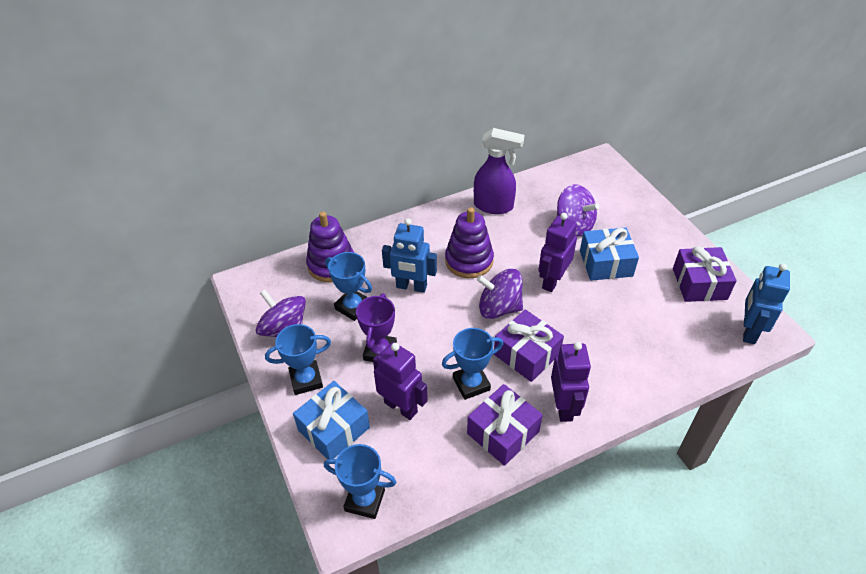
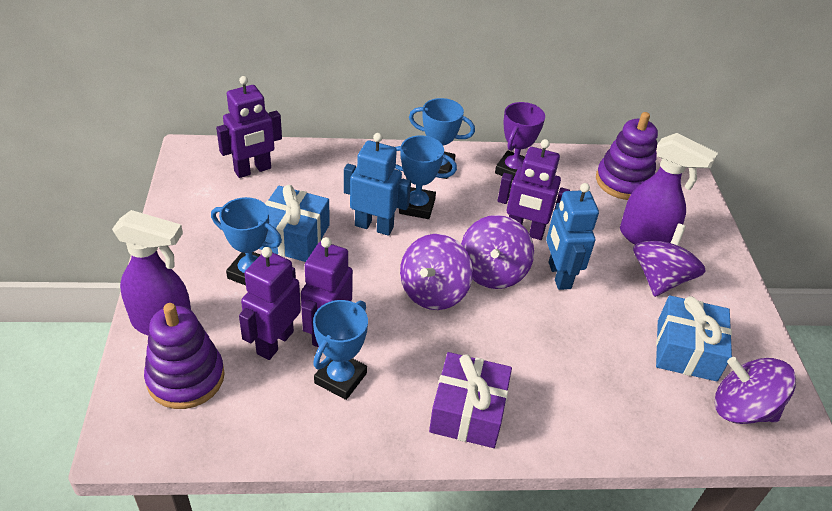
purple gift: 3 -> 1
purple robot: 3 -> 4
purple spinning top: 3 -> 4
purple spray bottle: 1 -> 2

